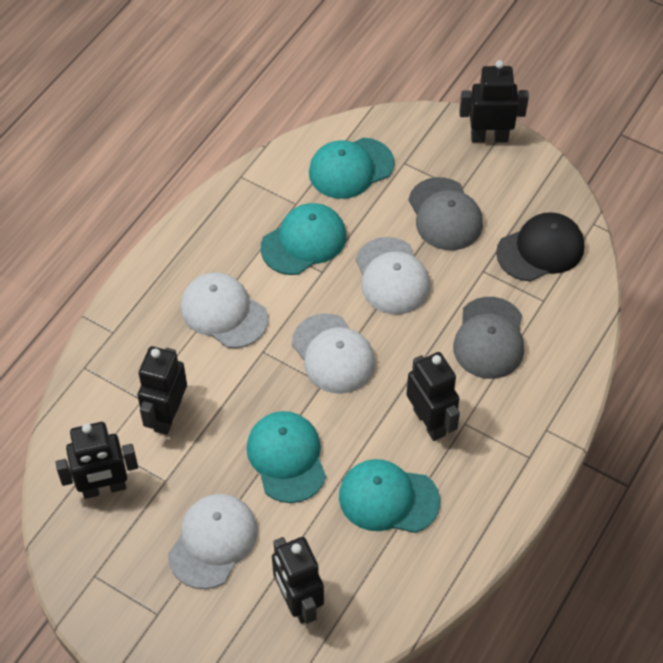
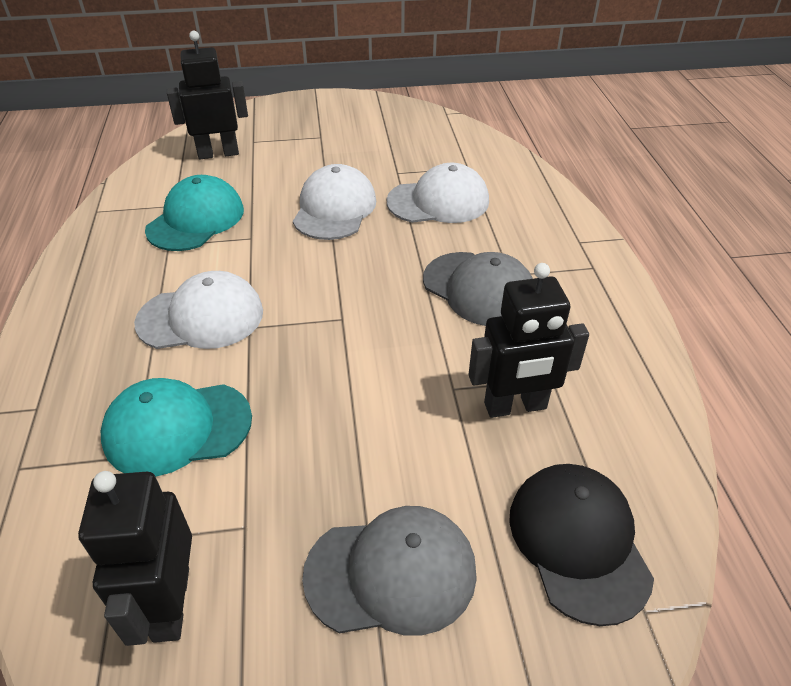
black robot: 5 -> 3
turquoise cap: 4 -> 2
white cap: 4 -> 3

